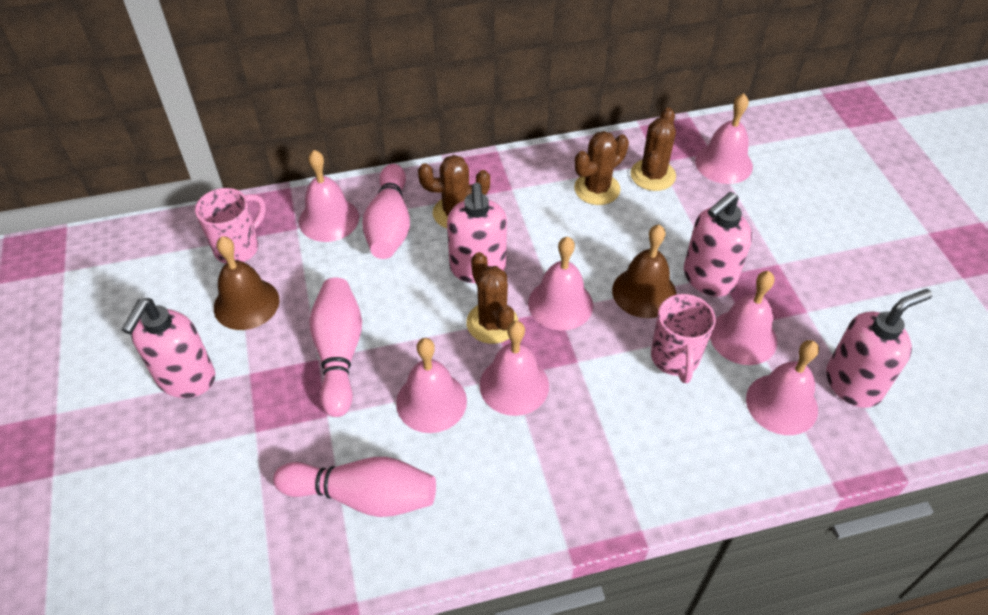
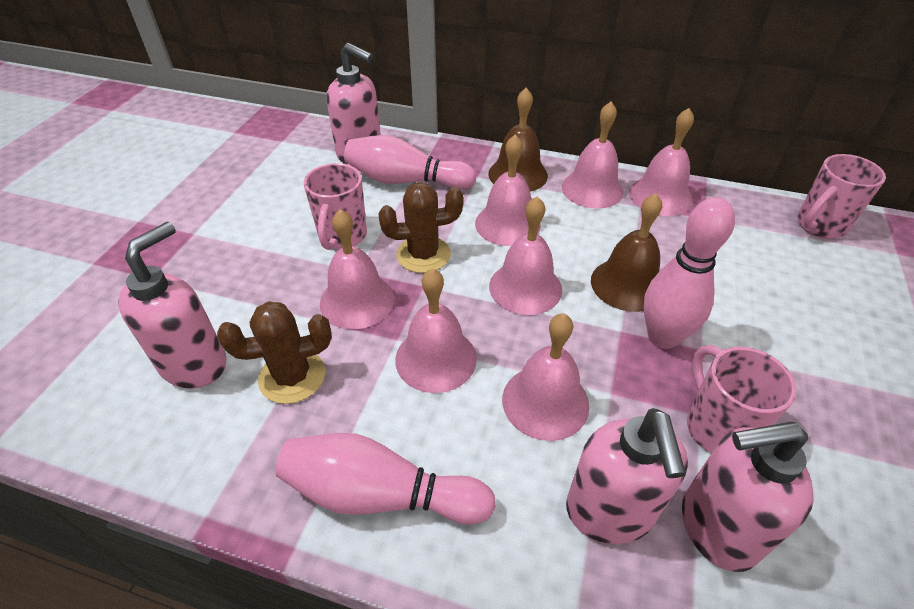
brown cactus: 4 -> 2
pink mug: 2 -> 3

